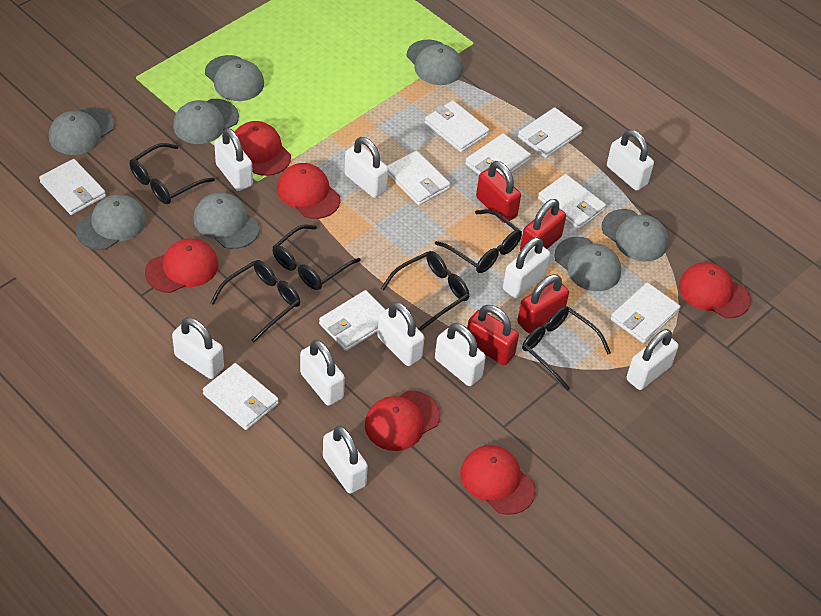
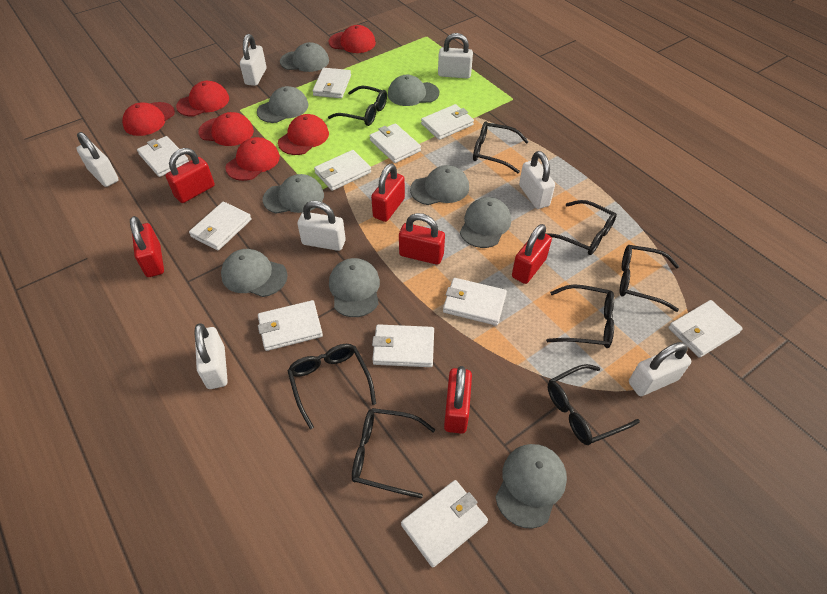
black glasses: 6 -> 8
grey cap: 8 -> 9
red padlock: 4 -> 6
white padlock: 10 -> 7
white wallet: 9 -> 11

